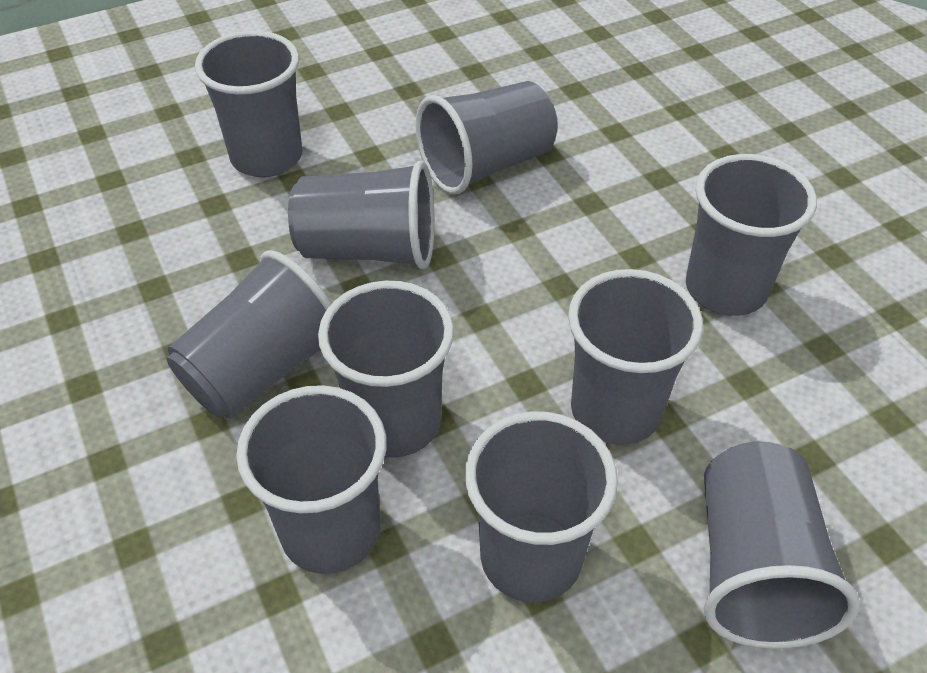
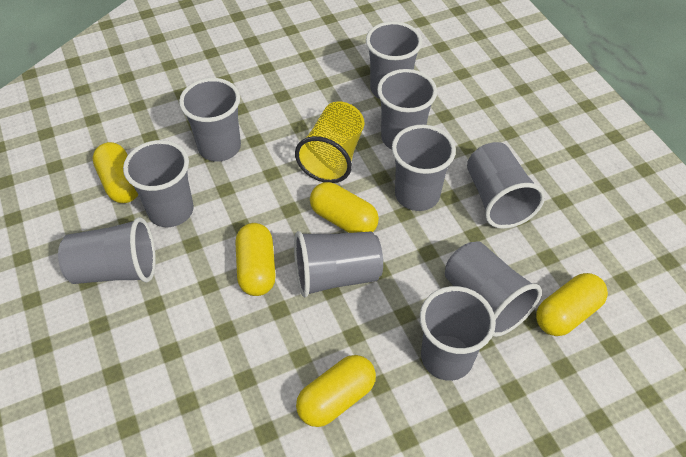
yellow capsule: 0 -> 5
yellow cup: 0 -> 1

